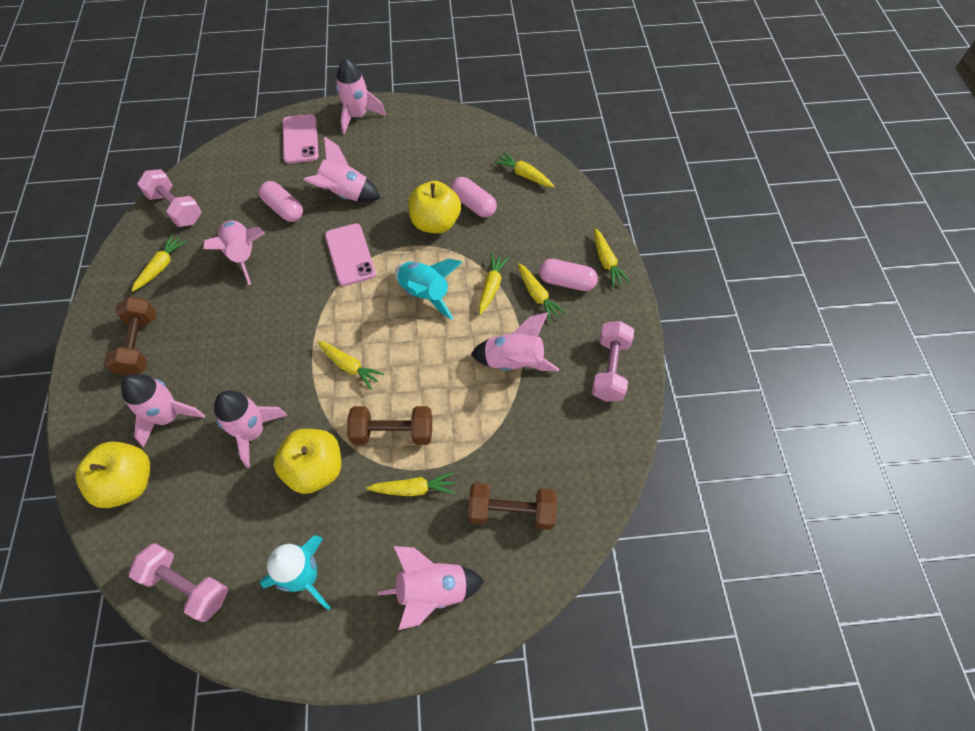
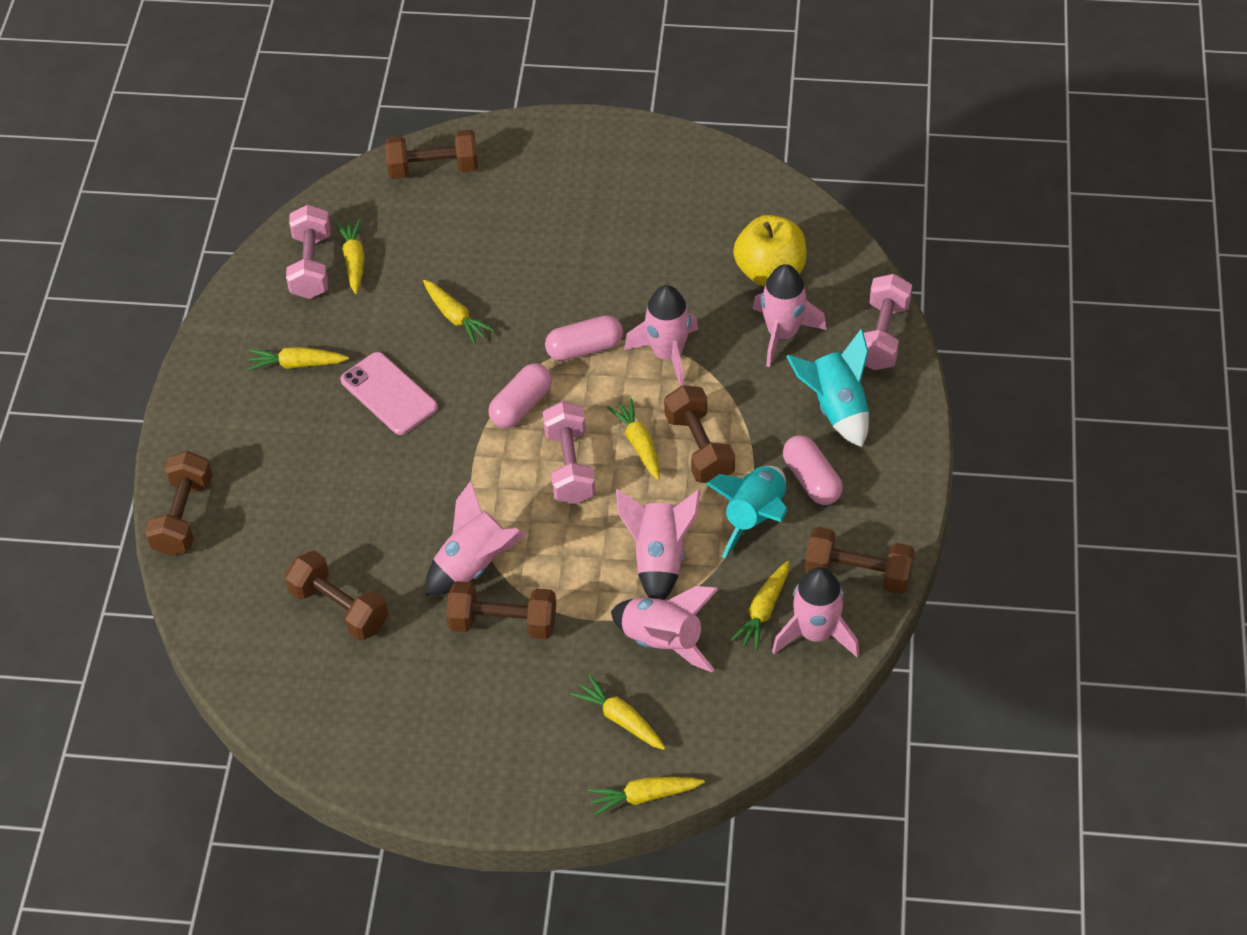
brown dumbbell: 3 -> 6
pink phone: 2 -> 1
pink rocket: 7 -> 6
yellow apple: 3 -> 1

